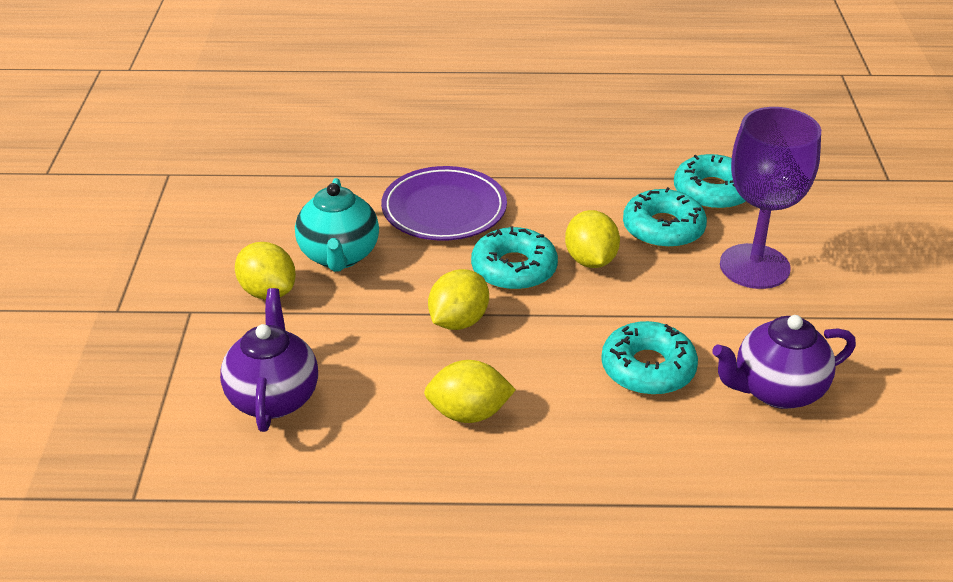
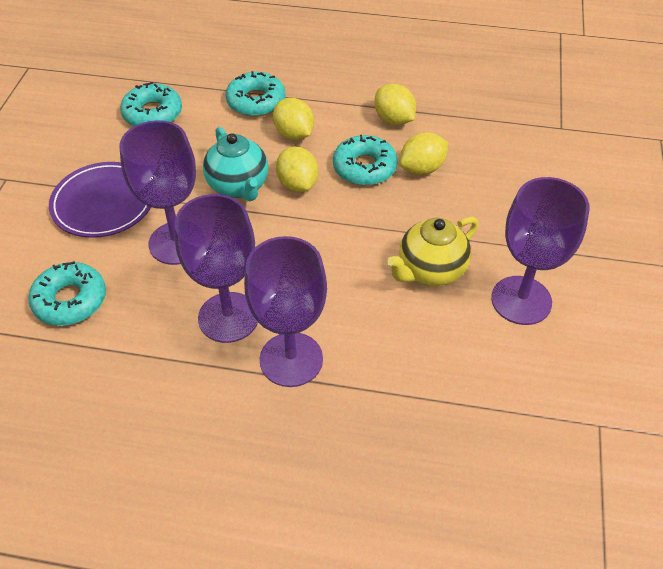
purple goblet: 1 -> 4
purple teapot: 2 -> 0
yellow teapot: 0 -> 1

